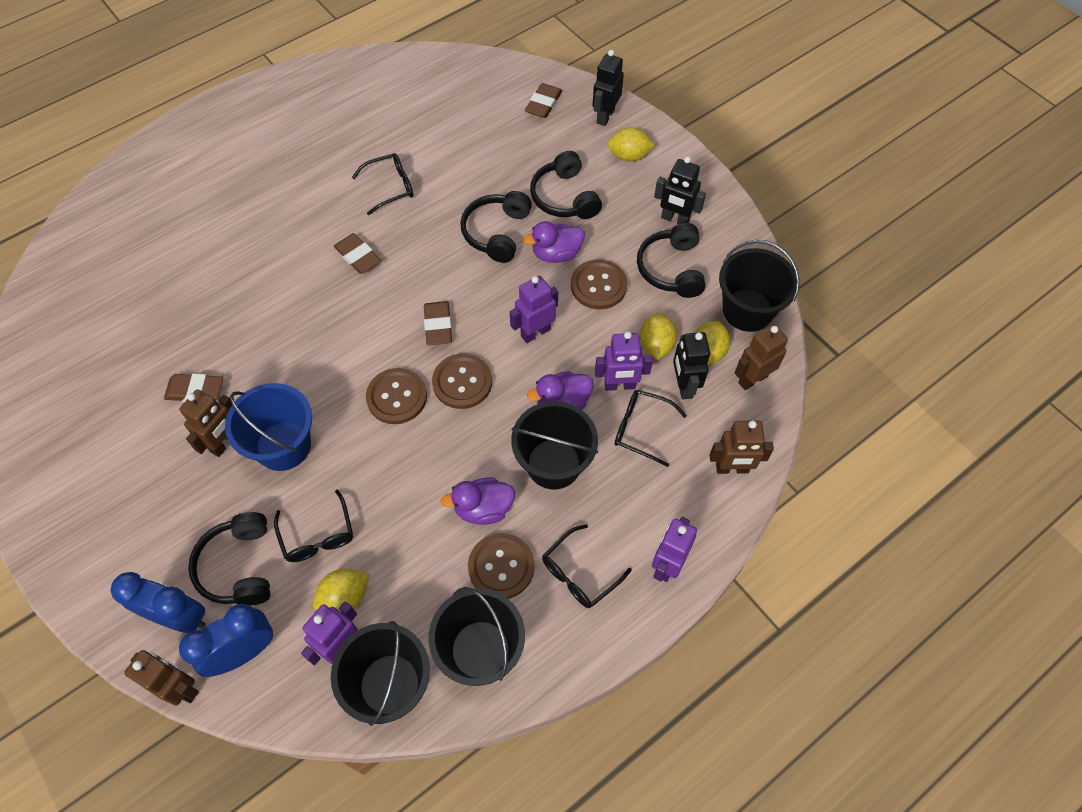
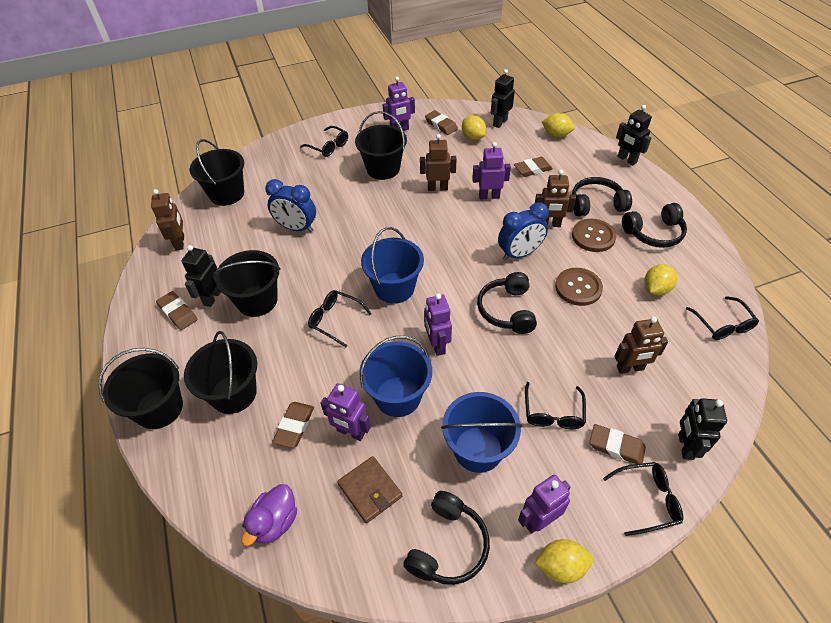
black bucket: 4 -> 5
black glasses: 4 -> 5
black robot: 3 -> 4
blue bucket: 1 -> 3
brown button: 4 -> 2
brown eraser: 4 -> 5
brown wallet: 0 -> 1
purple duck: 3 -> 1
purple robot: 4 -> 5

